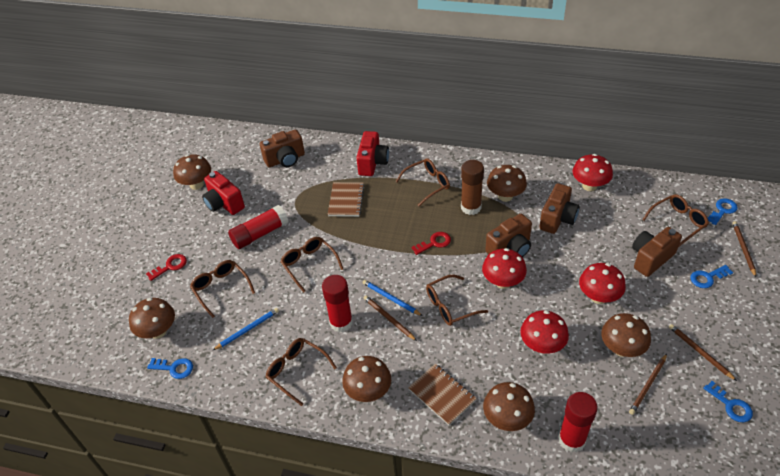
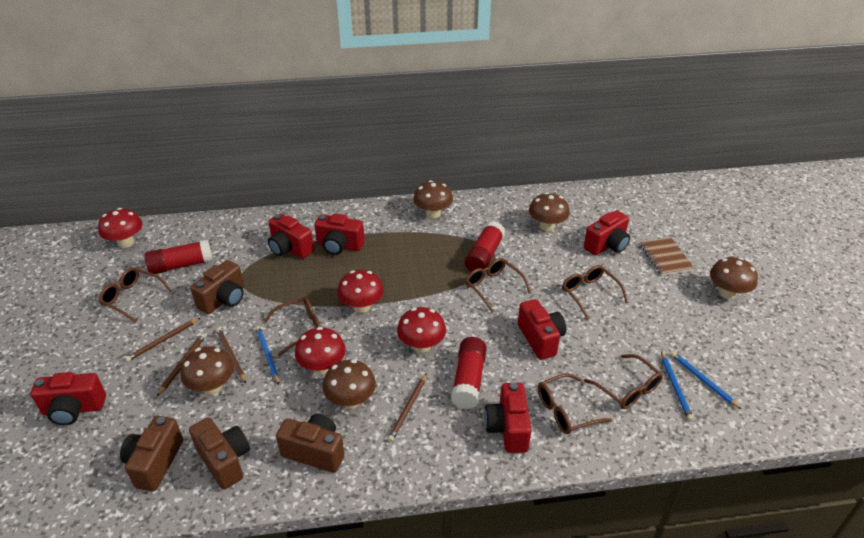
blue key: 4 -> 0
blue pencil: 2 -> 3
brown glue stick: 1 -> 0
brown mushroom: 6 -> 5
brown notebook: 2 -> 1
red camera: 2 -> 6
red key: 2 -> 0

